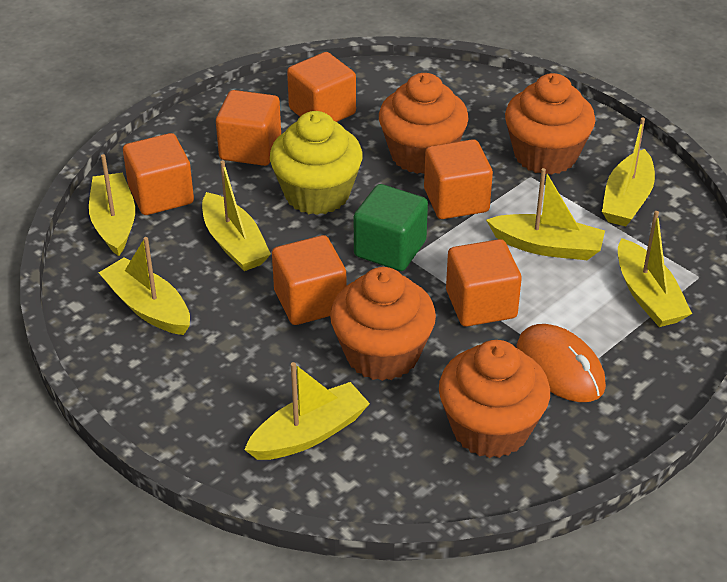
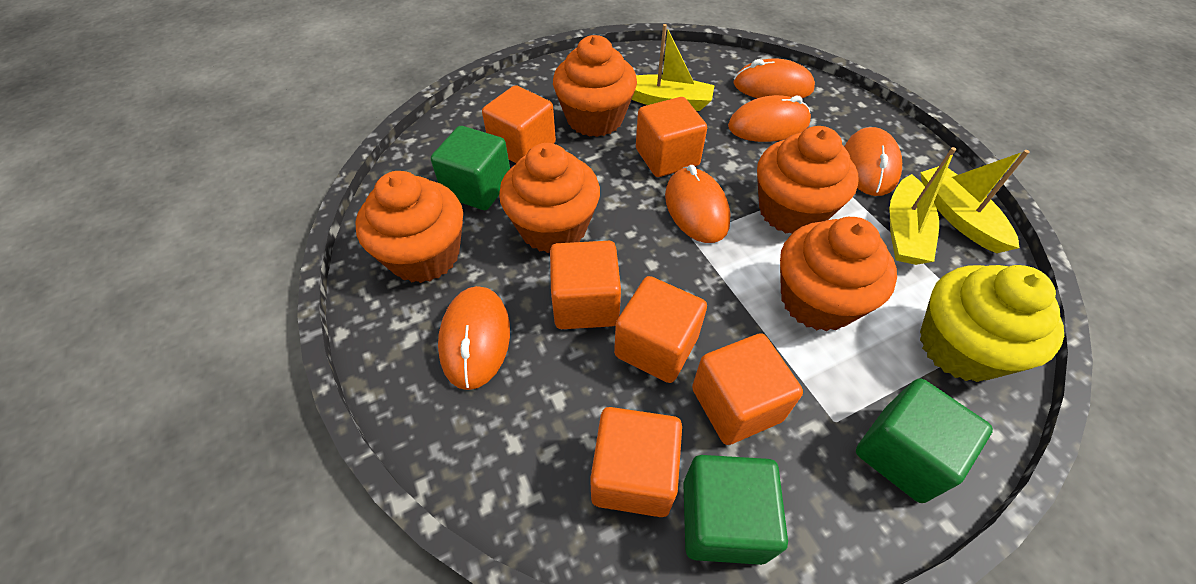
green cube: 1 -> 3
orange cupcake: 4 -> 5
orange mouse: 1 -> 5
yellow boat: 7 -> 3

